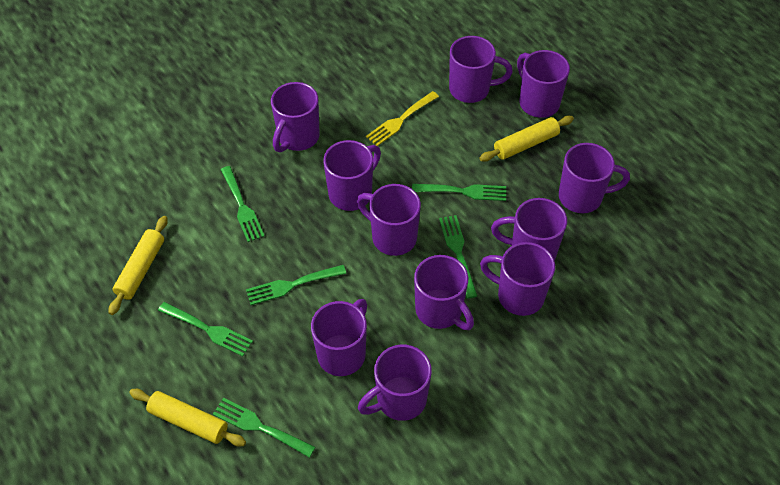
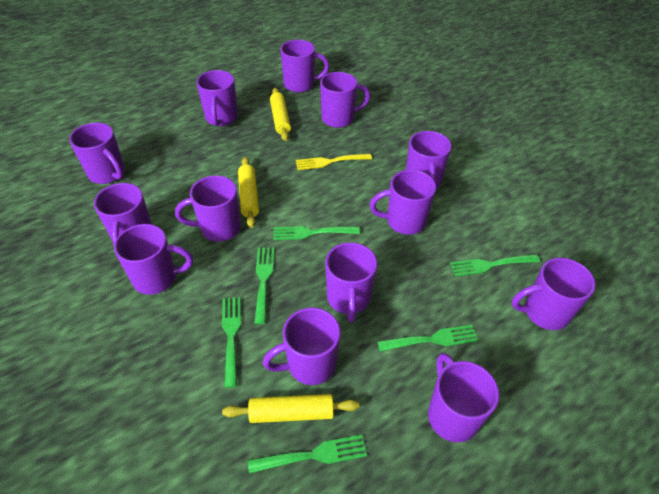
purple mug: 11 -> 13

